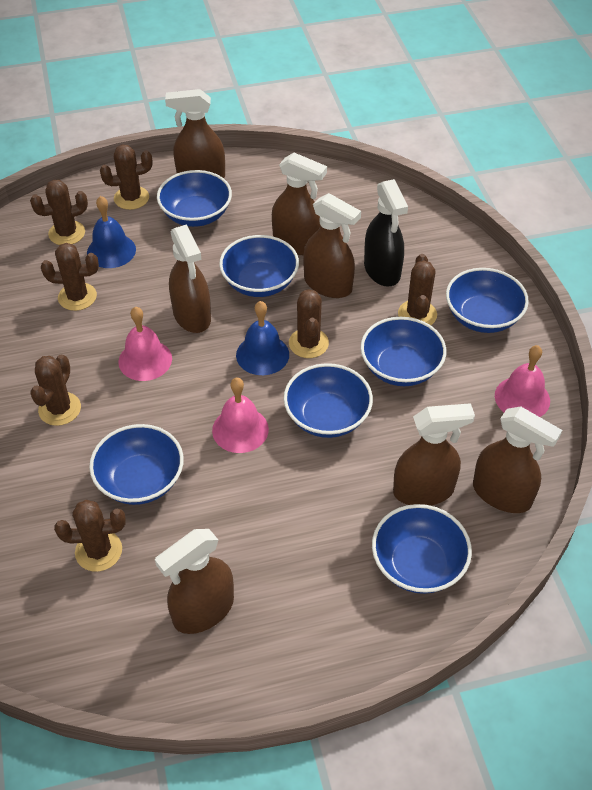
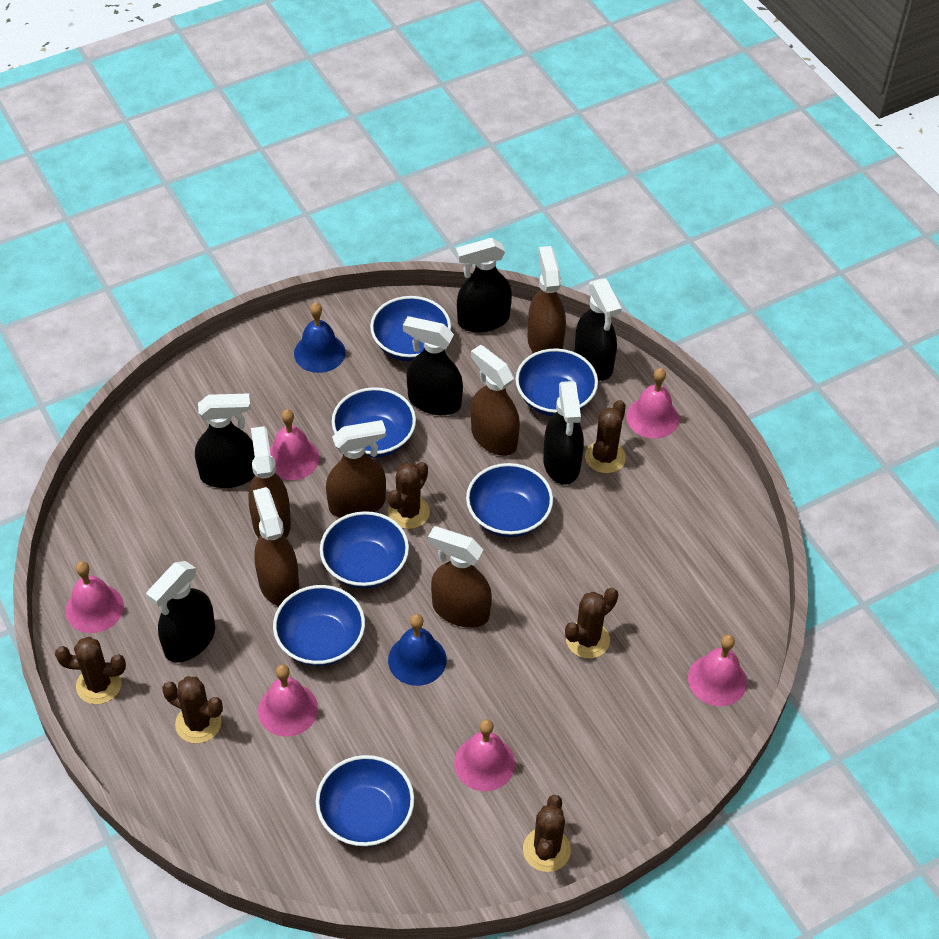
black spray bottle: 1 -> 6
brown cactus: 7 -> 6
brown spray bottle: 7 -> 6
pink bell: 3 -> 6

